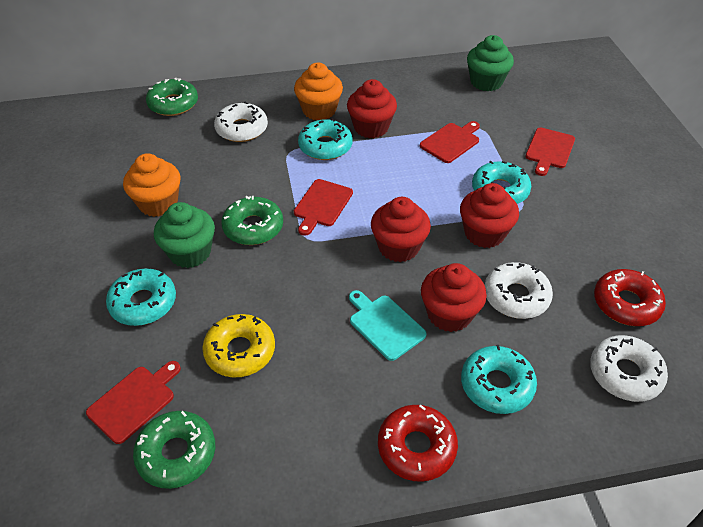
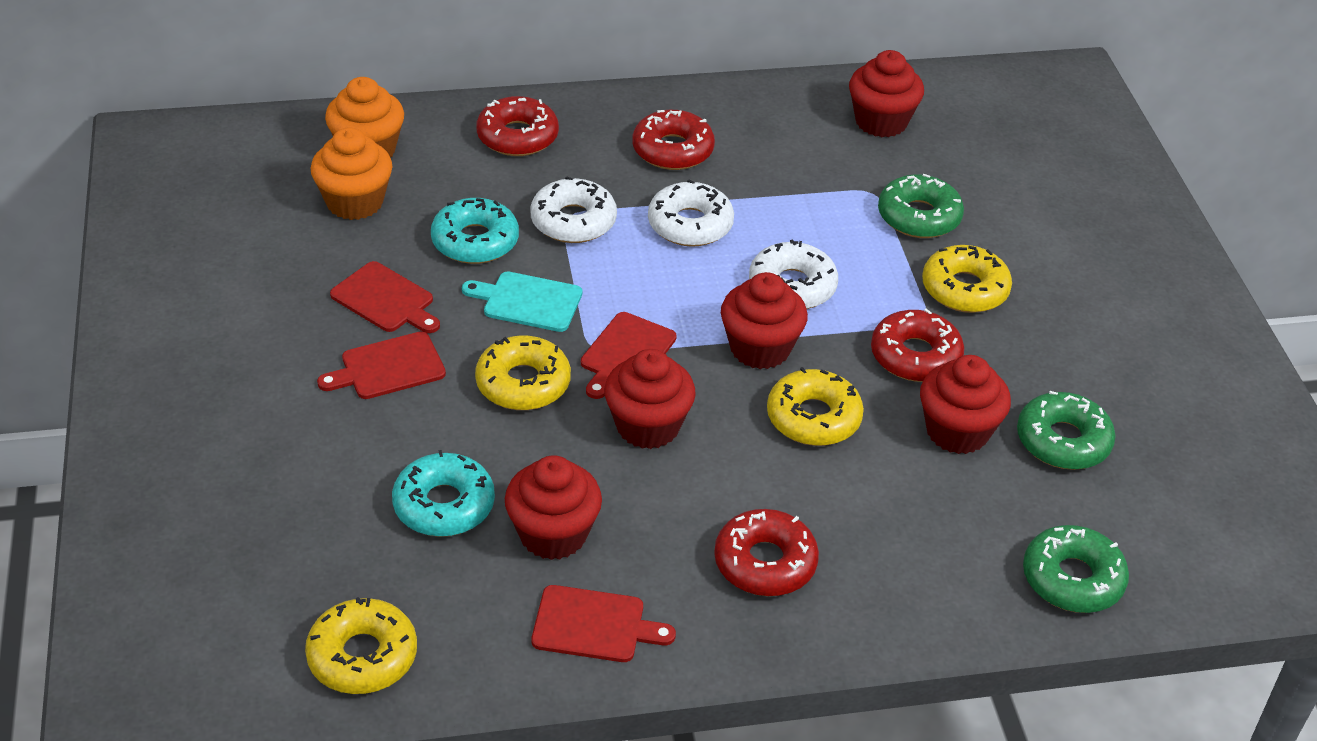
green cupcake: 2 -> 0
red cupcake: 4 -> 5
red donut: 2 -> 4
turquoise donut: 4 -> 2
yellow donut: 1 -> 4

